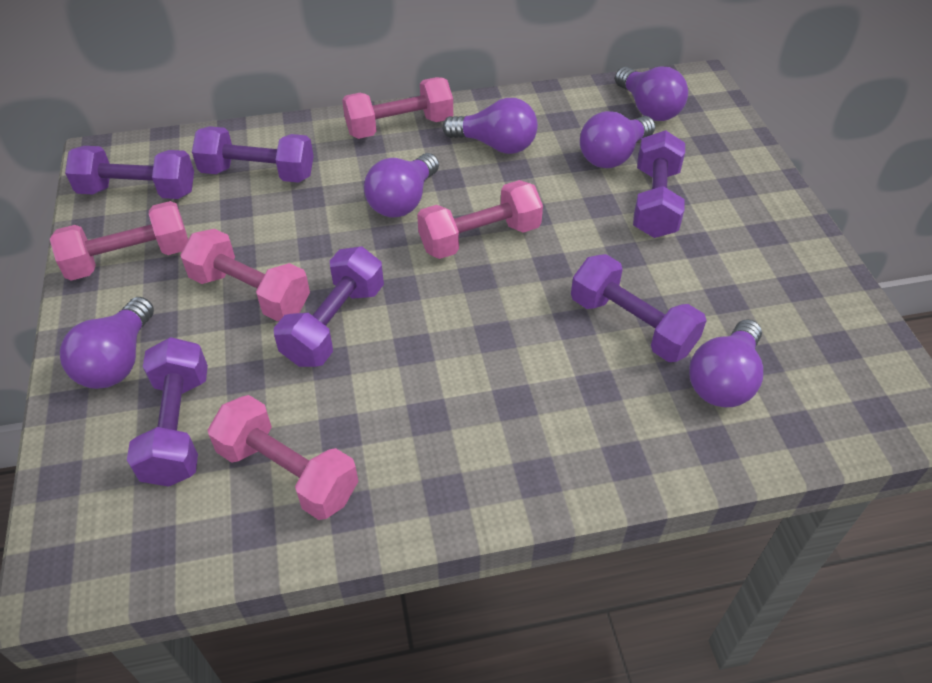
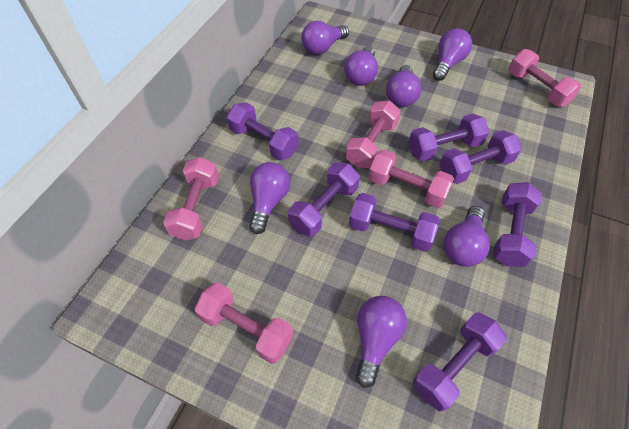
purple dumbbell: 6 -> 7
purple light bulb: 6 -> 7

